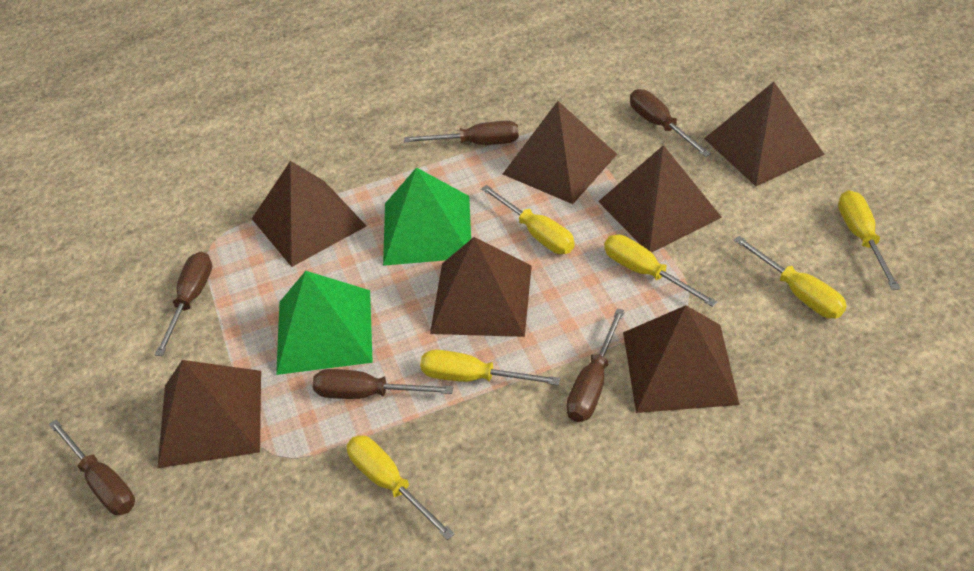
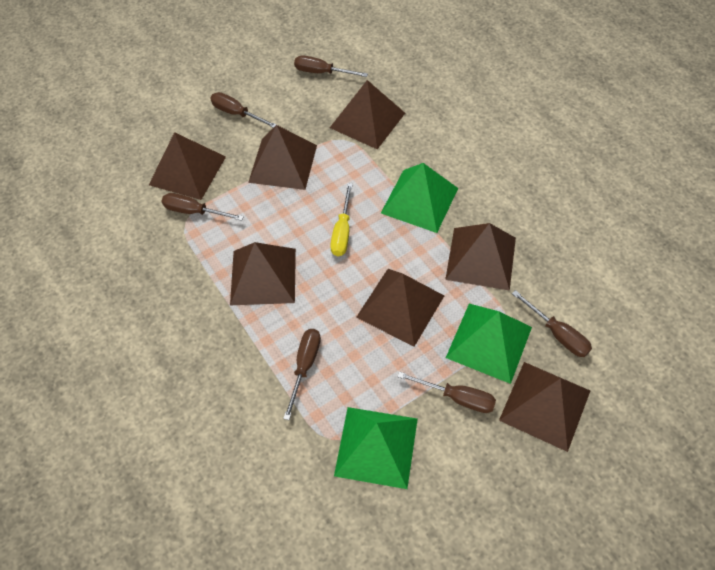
green pyramid: 2 -> 3
yellow screwdriver: 6 -> 1

